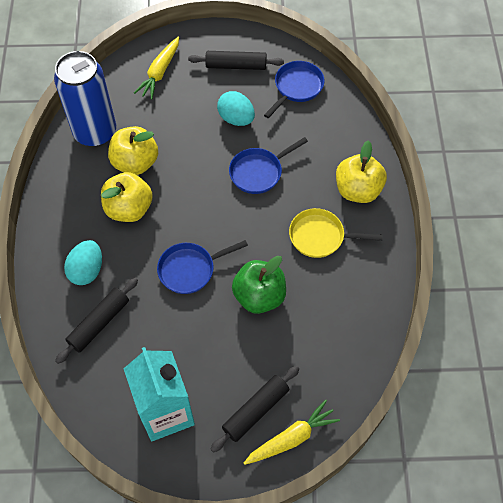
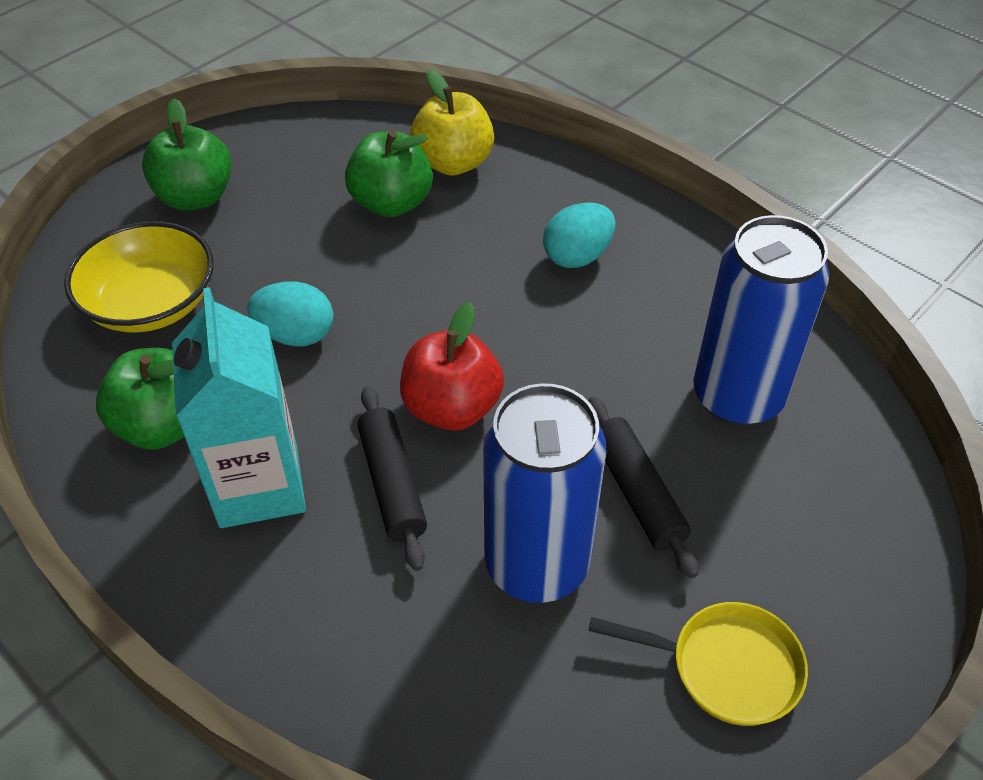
black rolling pin: 3 -> 2
blue can: 1 -> 2
blue pan: 3 -> 0
green apple: 1 -> 3
red apple: 0 -> 1
yellow apple: 3 -> 1
yellow bowl: 0 -> 1
yellow carrot: 2 -> 0

